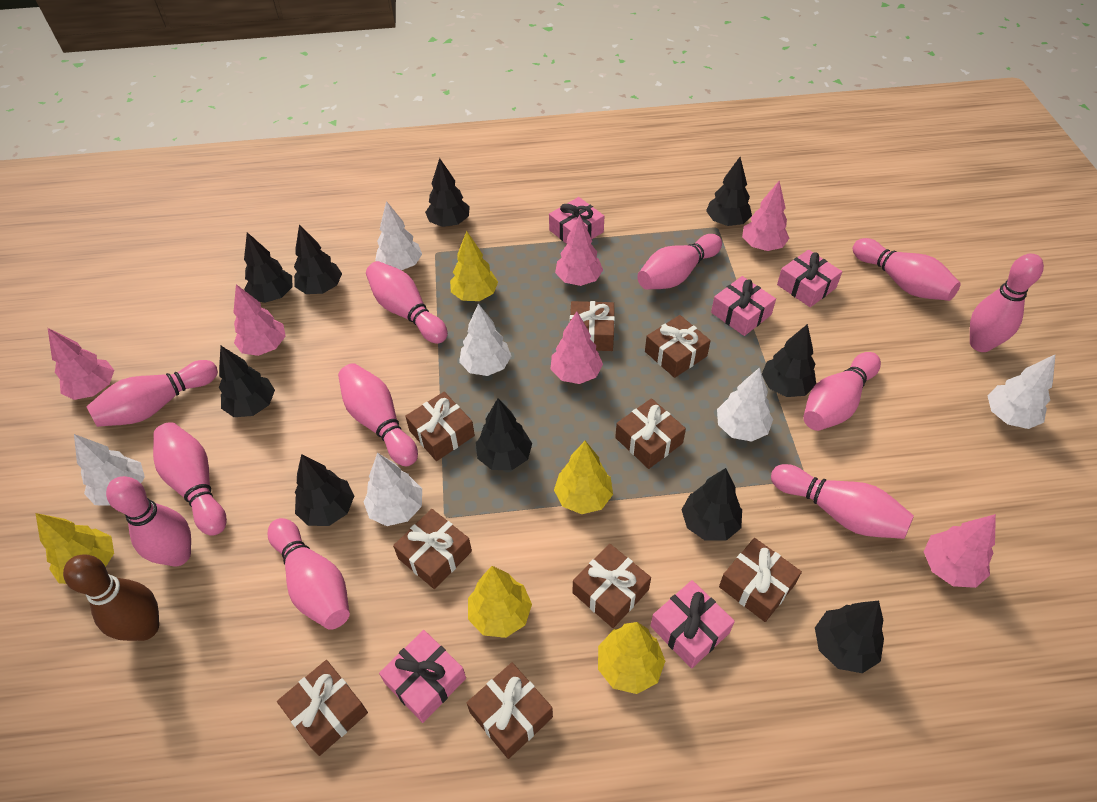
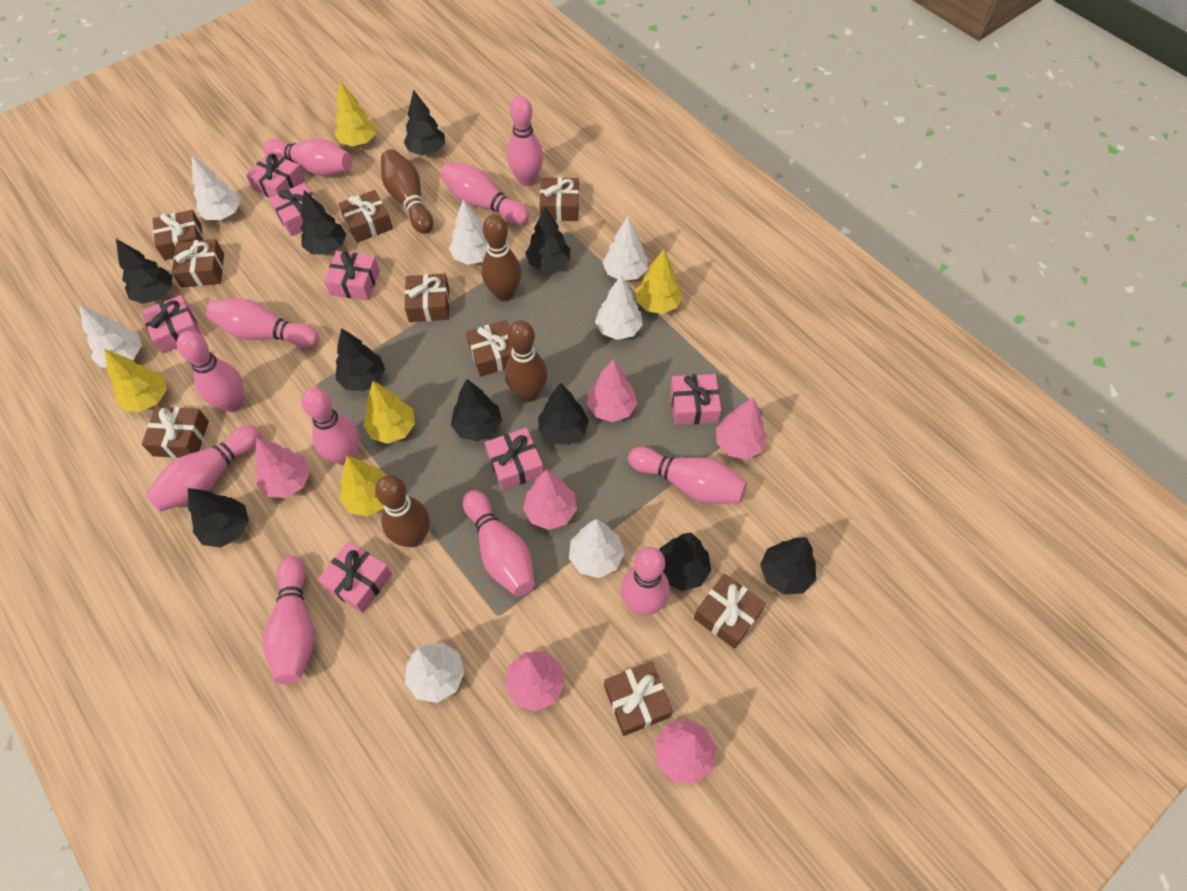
brown bowling pin: 1 -> 4
pink gift: 5 -> 7
white tree: 6 -> 7

